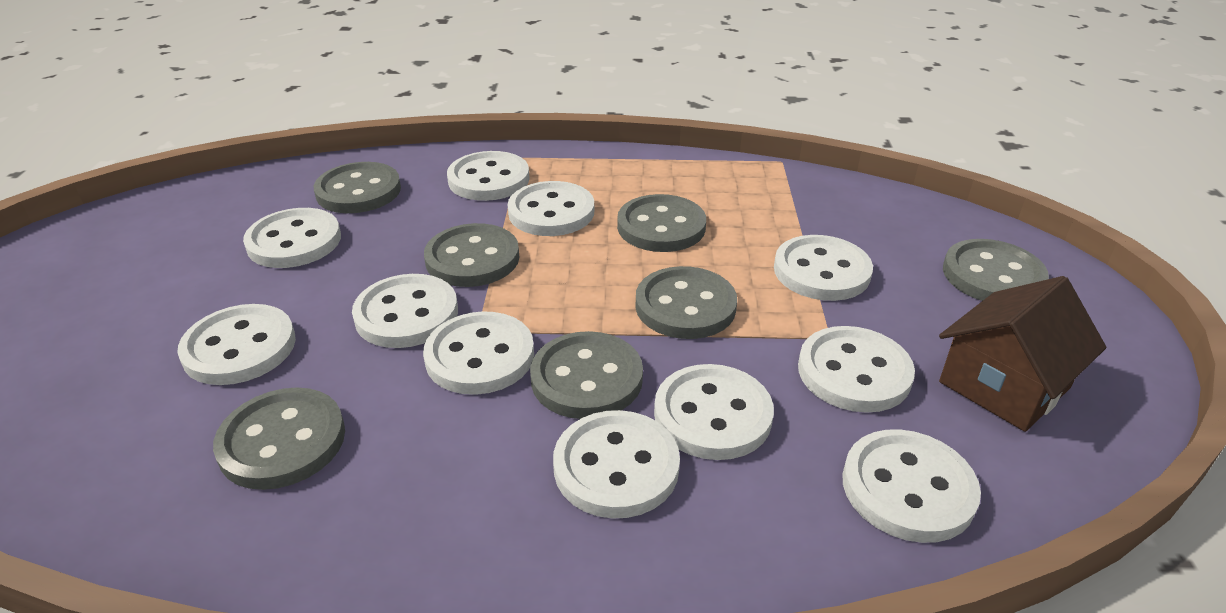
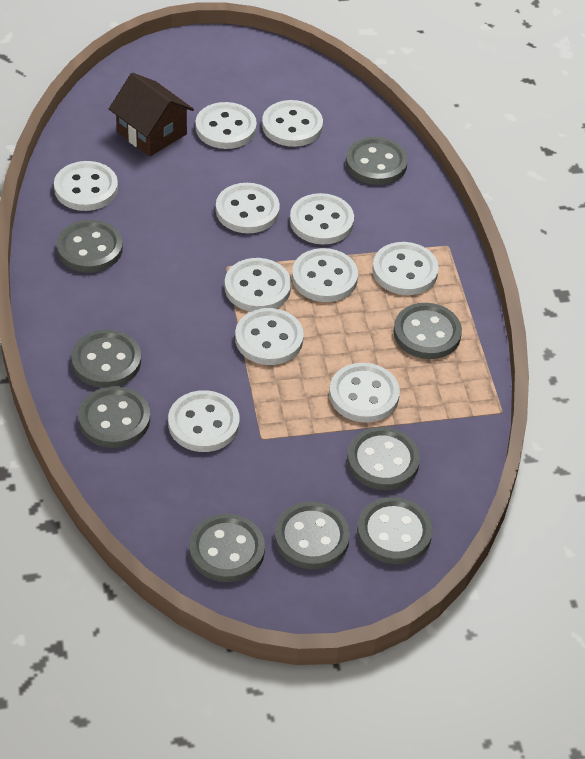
grey button: 7 -> 9

